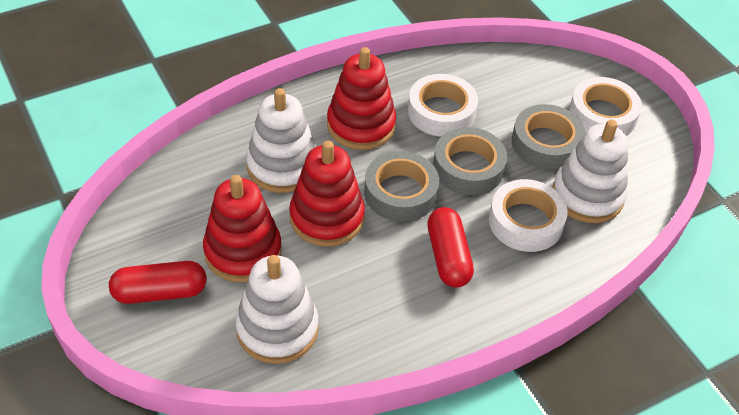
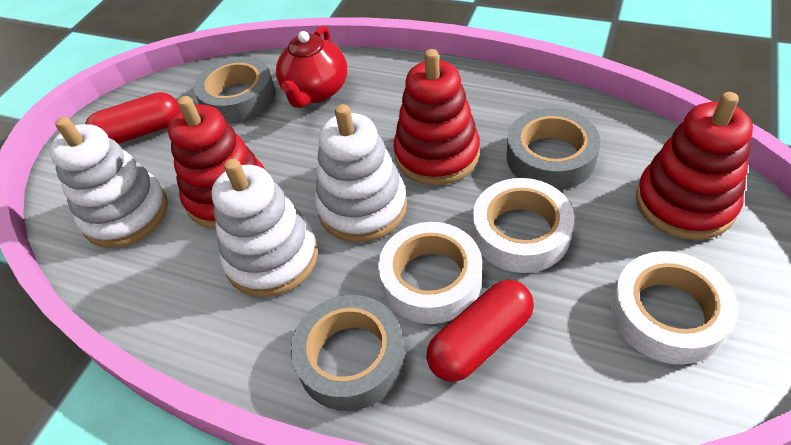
red teapot: 0 -> 1

